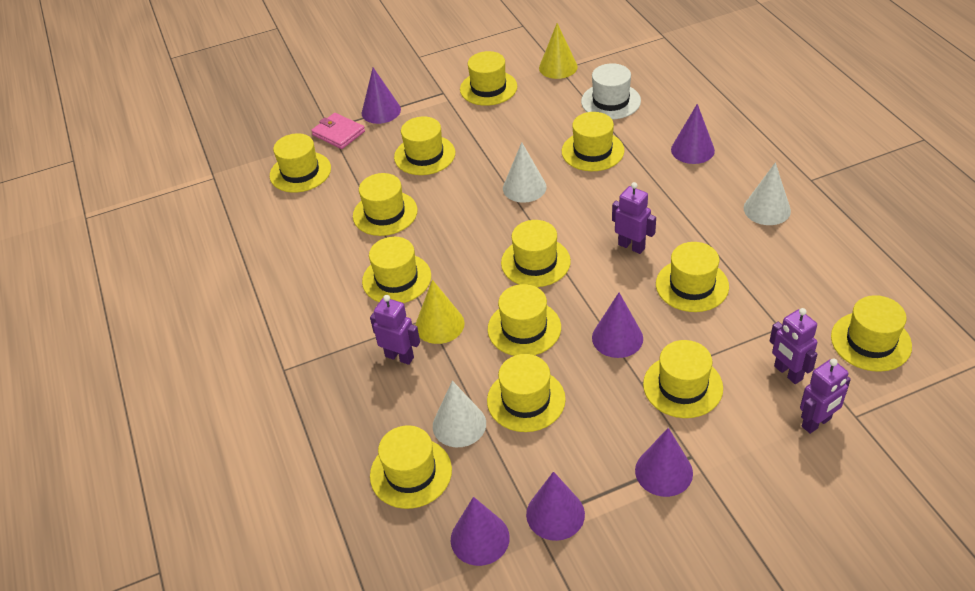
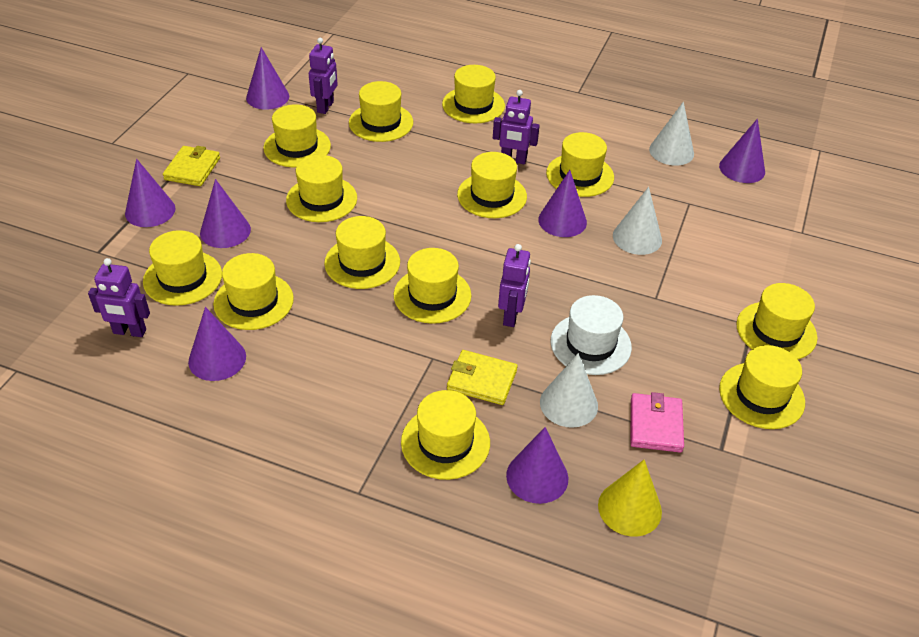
purple cone: 6 -> 7
yellow cone: 2 -> 1
yellow wallet: 0 -> 2

